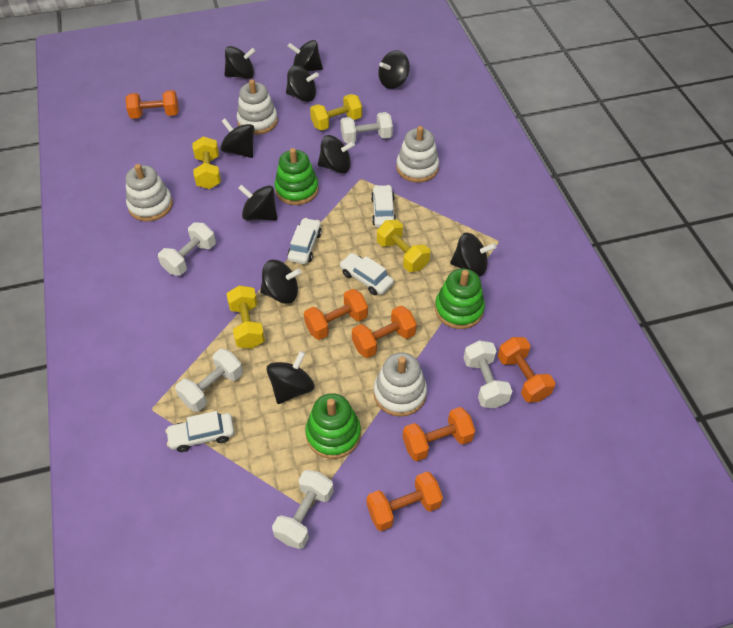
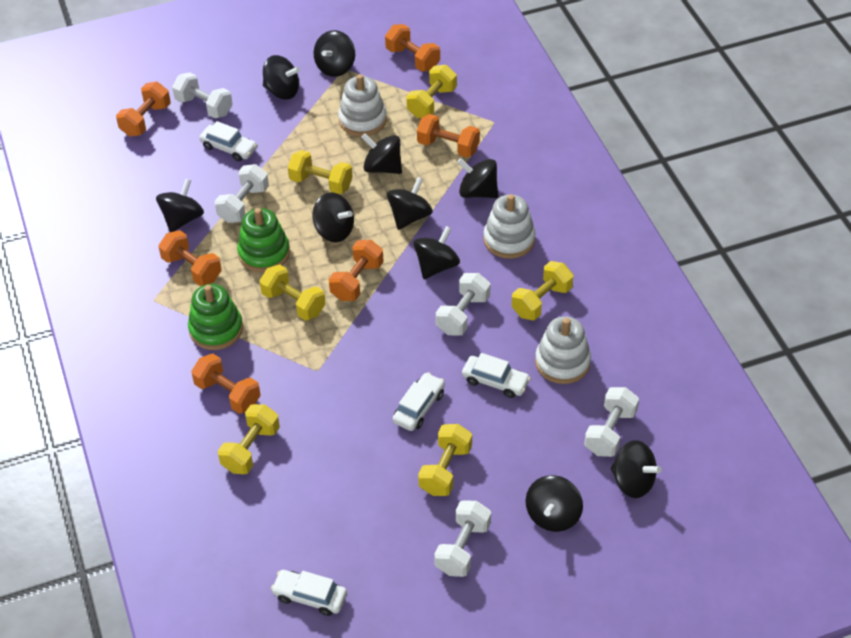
green stacking toy: 3 -> 2
white stacking toy: 4 -> 3
yellow dumbbell: 4 -> 6

